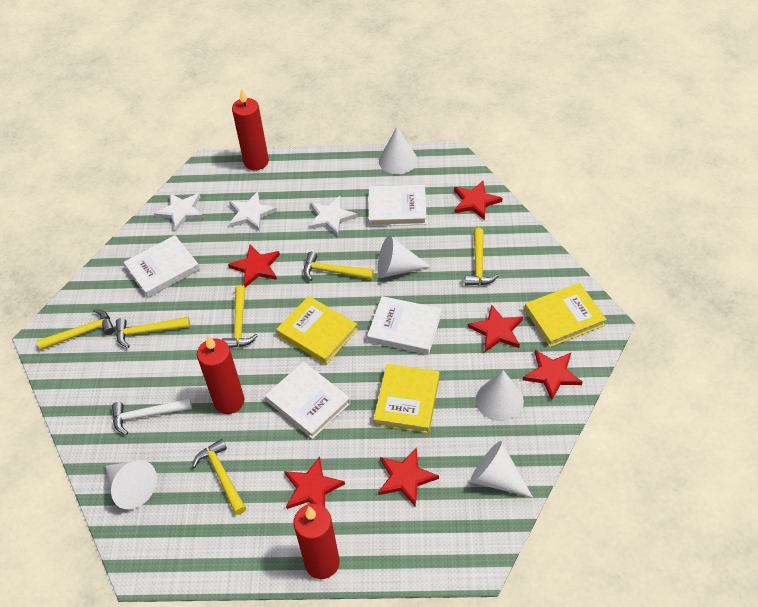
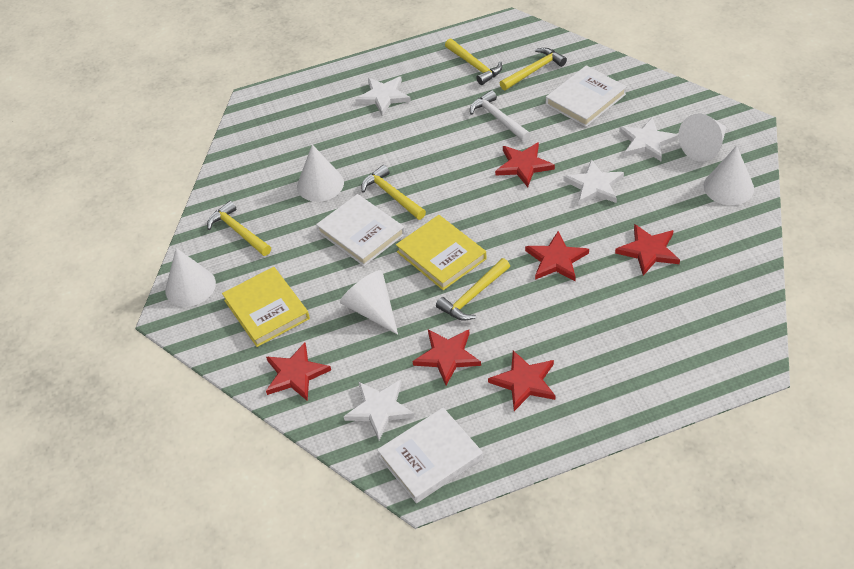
red candle: 3 -> 0
white book: 4 -> 3
white star: 3 -> 4
yellow book: 3 -> 2
yellow hammer: 6 -> 5

